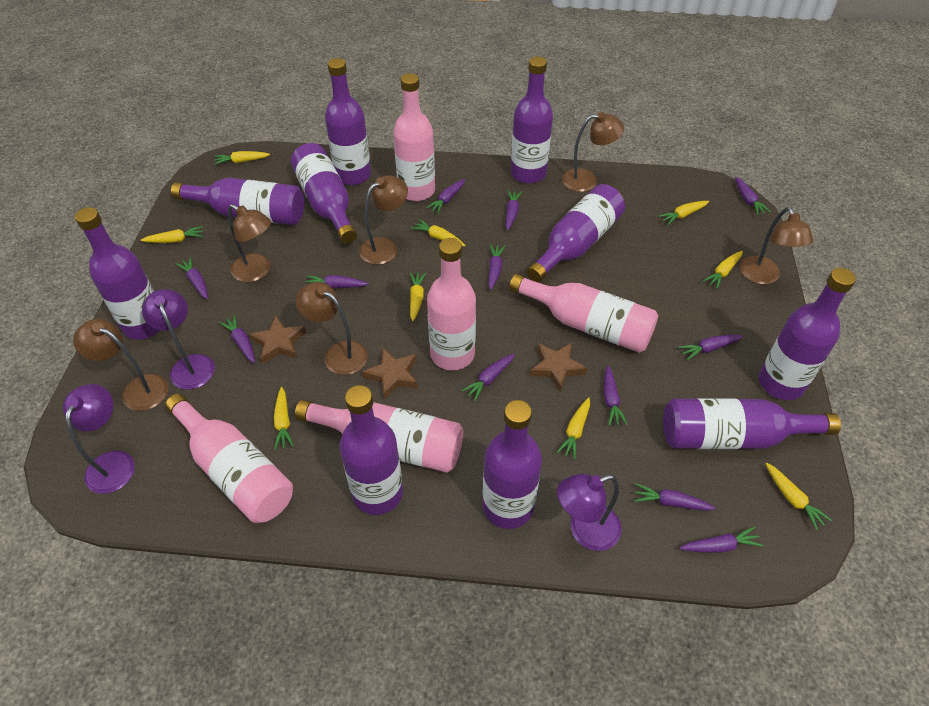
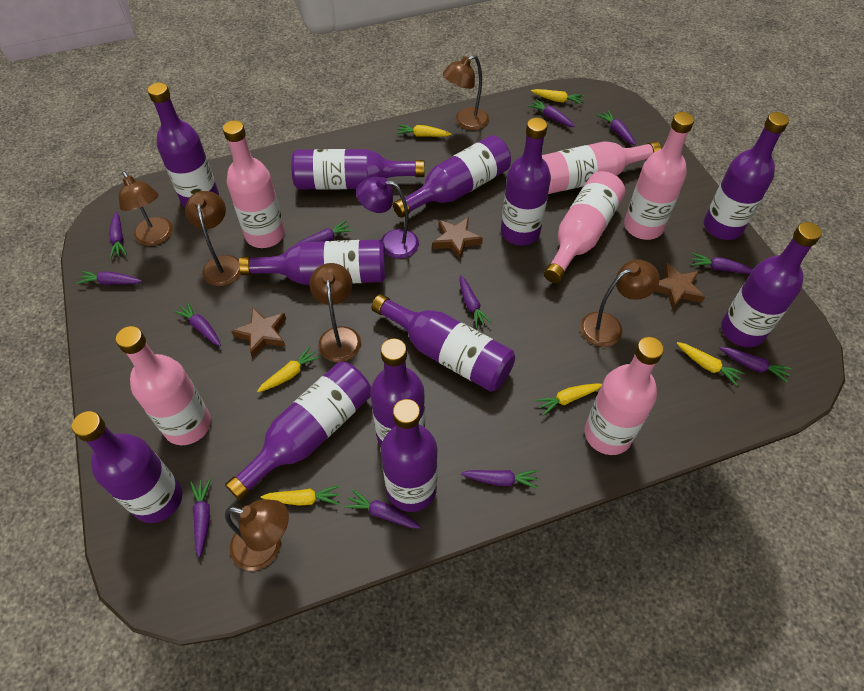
pink bottle: 5 -> 6
purple bottle: 10 -> 12
purple lamp: 3 -> 1
yellow carrot: 9 -> 6

